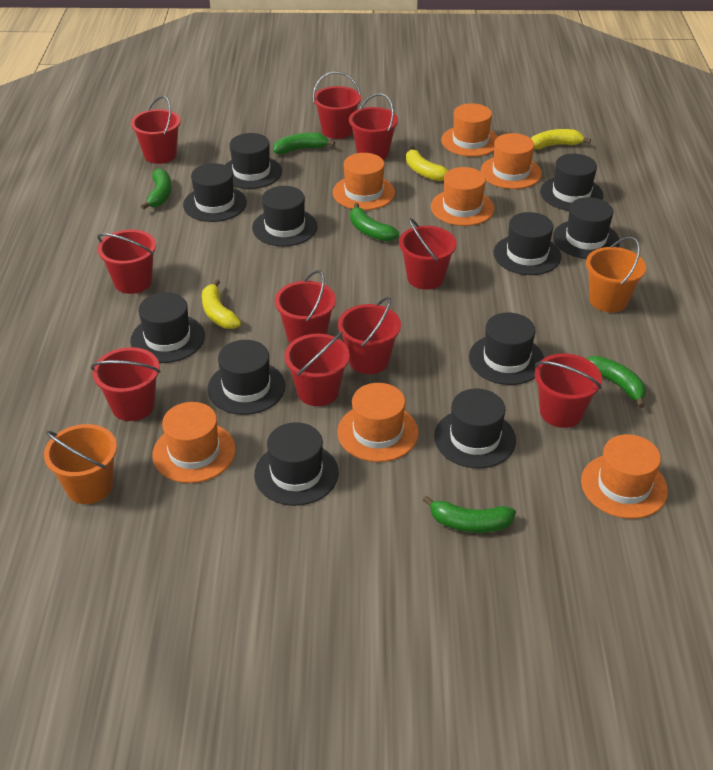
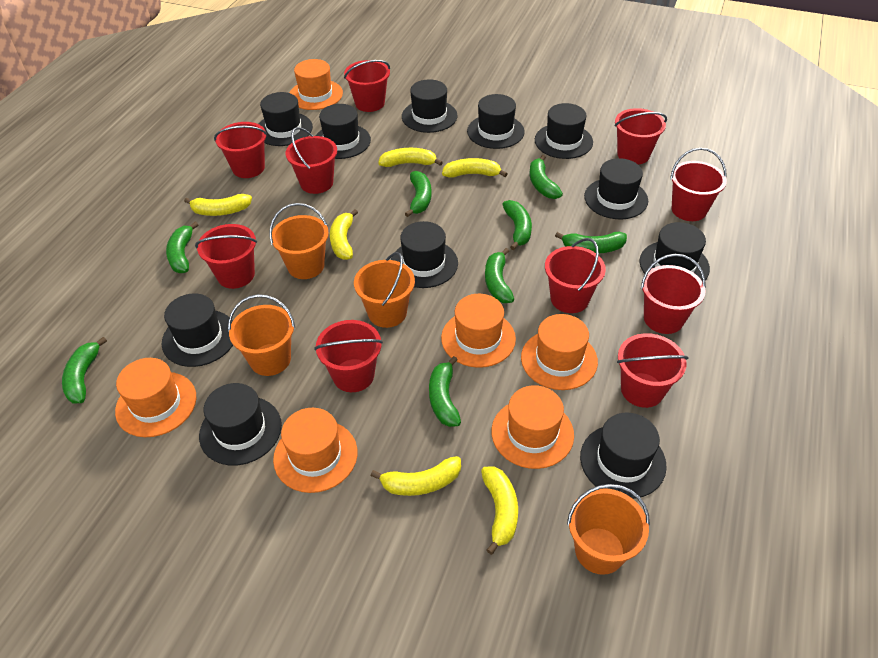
green banana: 5 -> 8
orange bucket: 2 -> 4
orange hat: 7 -> 6
yellow banana: 3 -> 6

